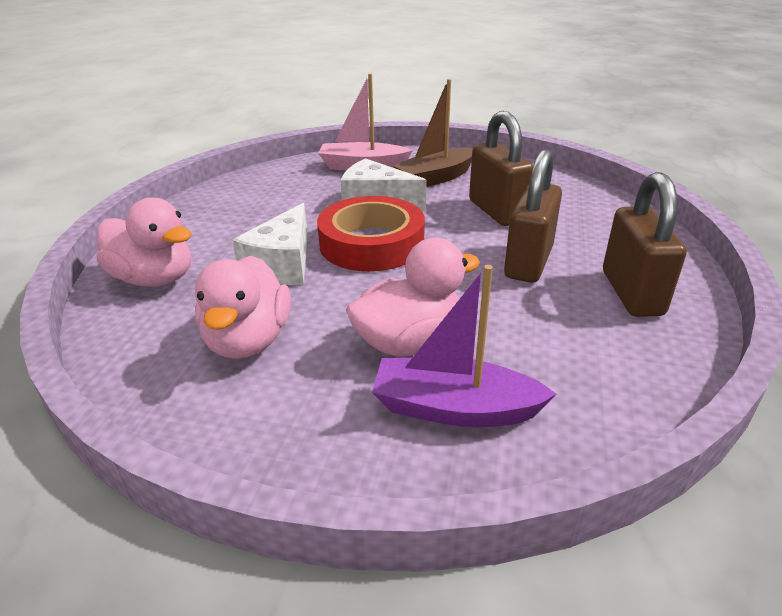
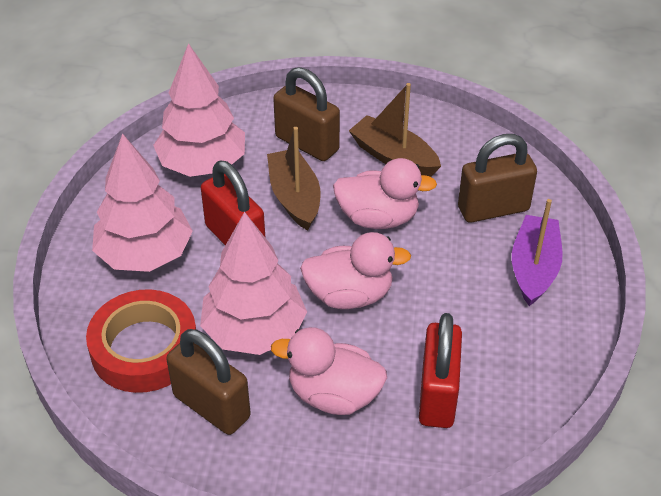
brown boat: 1 -> 2
pink boat: 1 -> 0
pink tree: 0 -> 3
red padlock: 0 -> 2
white cheese: 2 -> 0

